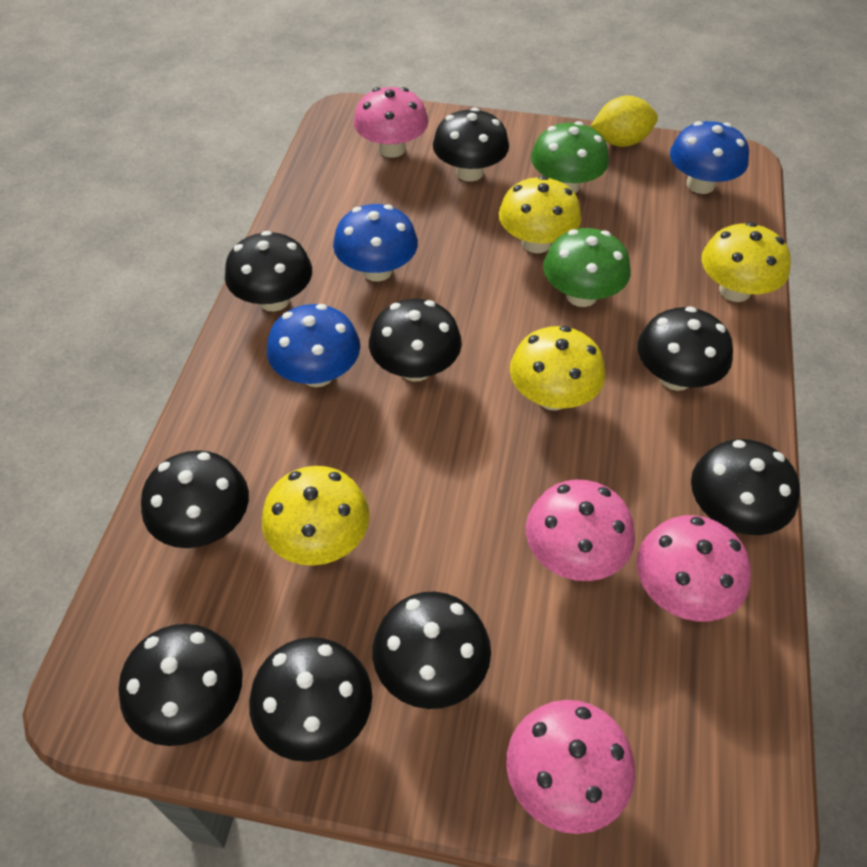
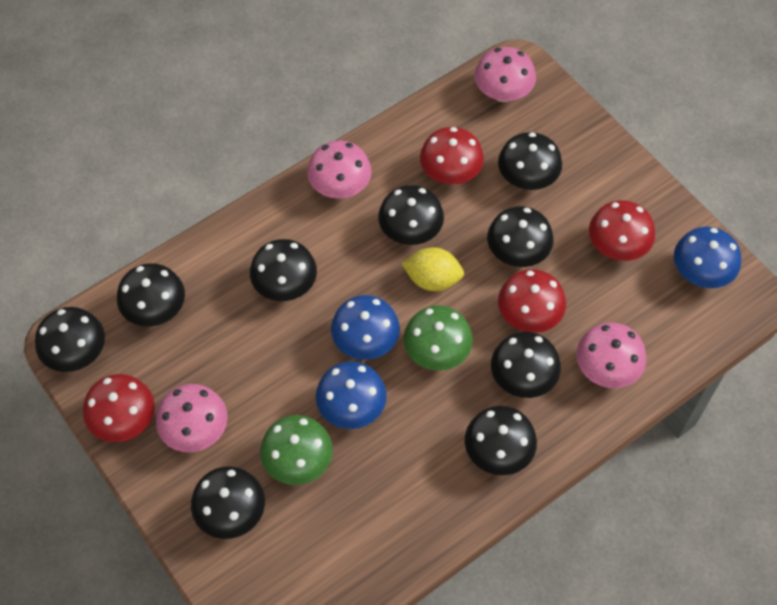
red mushroom: 0 -> 4
yellow mushroom: 4 -> 0

